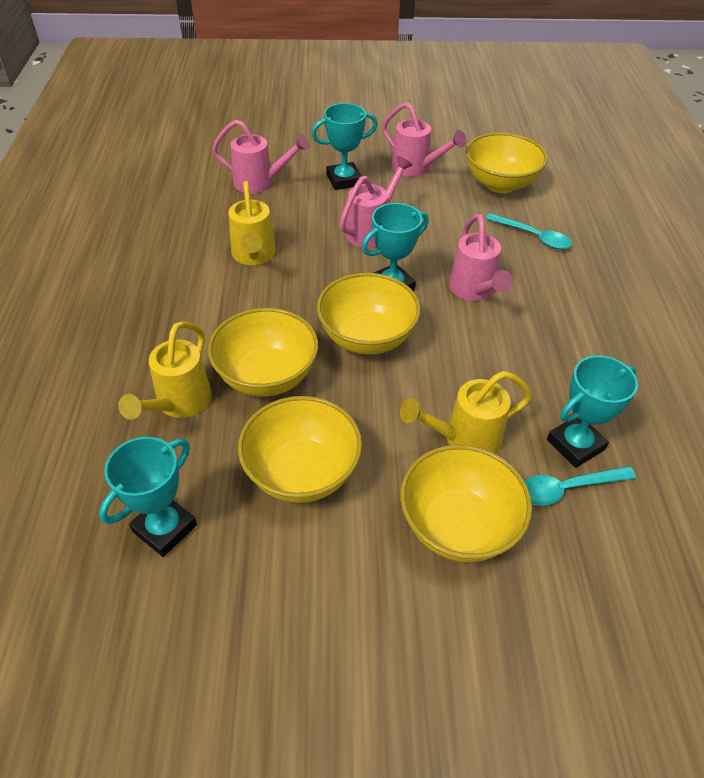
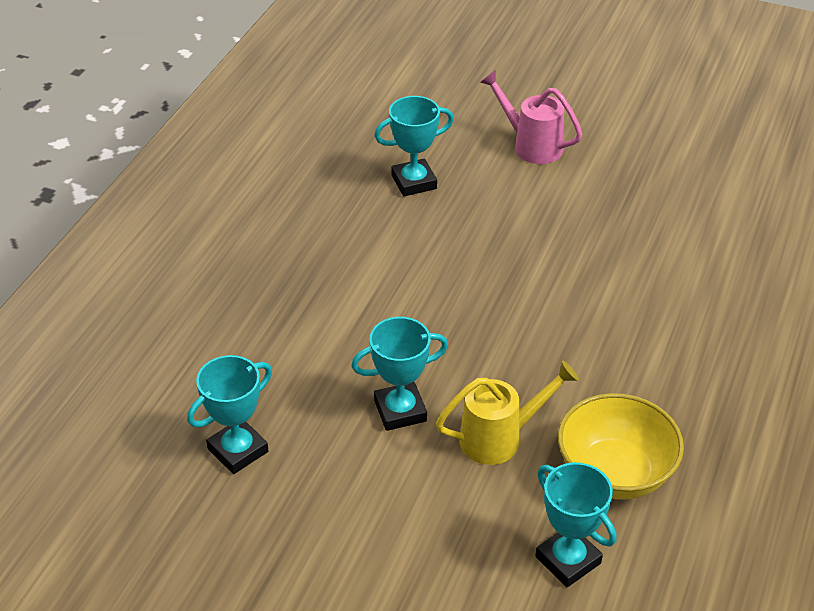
pink watering can: 4 -> 1
turquoise spoon: 2 -> 0
yellow bowl: 5 -> 1
yellow watering can: 3 -> 1

